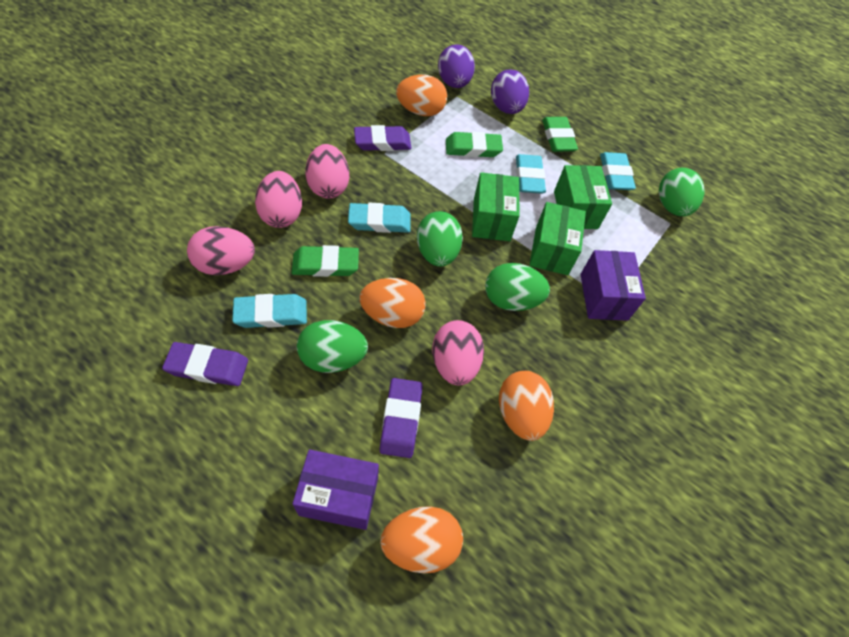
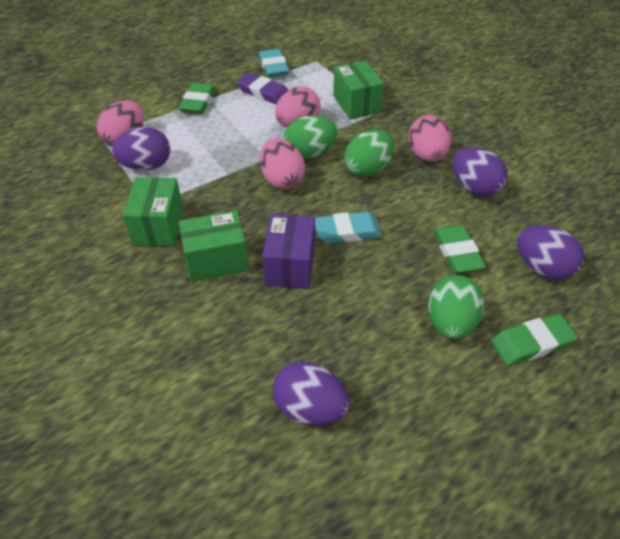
green egg: 4 -> 3
orange egg: 4 -> 0
purple box: 2 -> 1
purple egg: 2 -> 4
purple eraser: 3 -> 1
turquoise eraser: 4 -> 2

